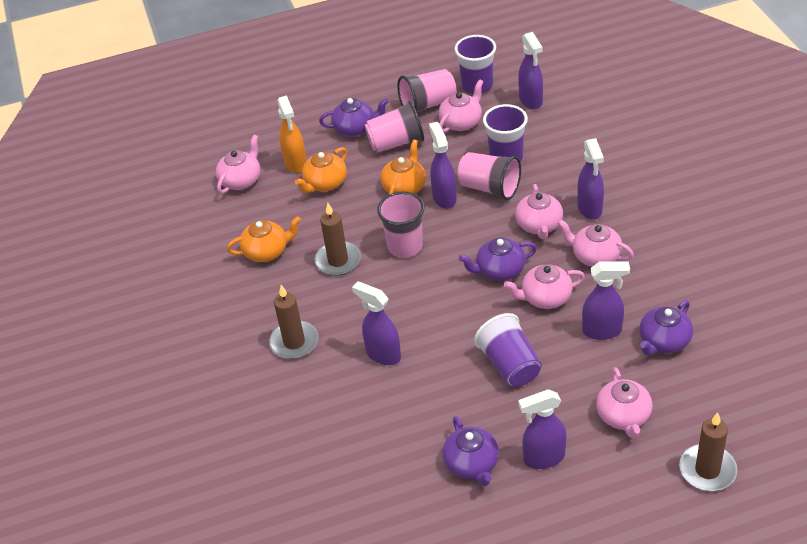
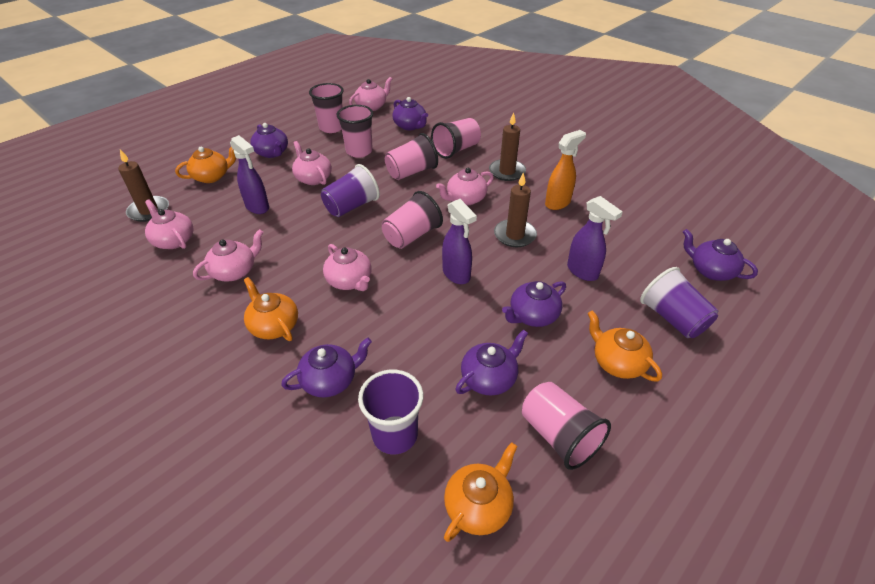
orange teapot: 3 -> 4
pink cup: 4 -> 6
purple spray bottle: 6 -> 3
purple teapot: 4 -> 6

